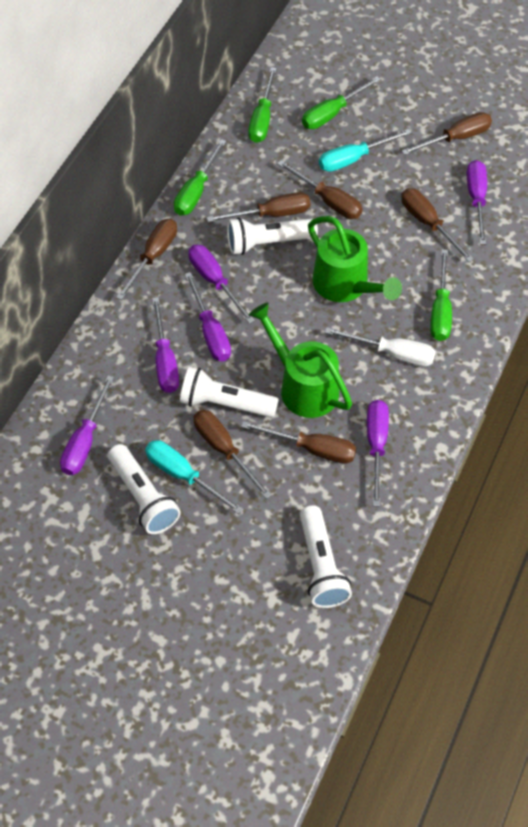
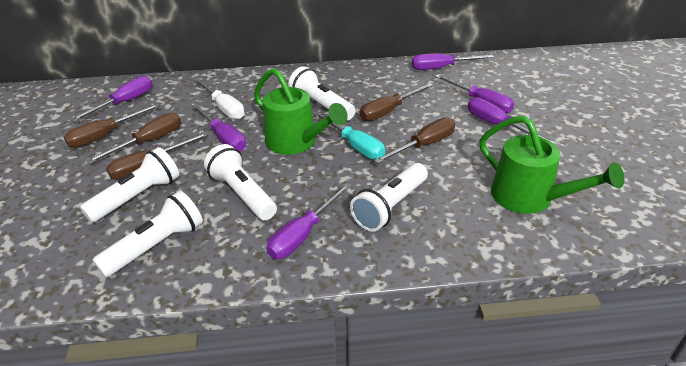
brown screwdriver: 7 -> 5
green screwdriver: 4 -> 0
turquoise screwdriver: 2 -> 1
white flashlight: 4 -> 5

